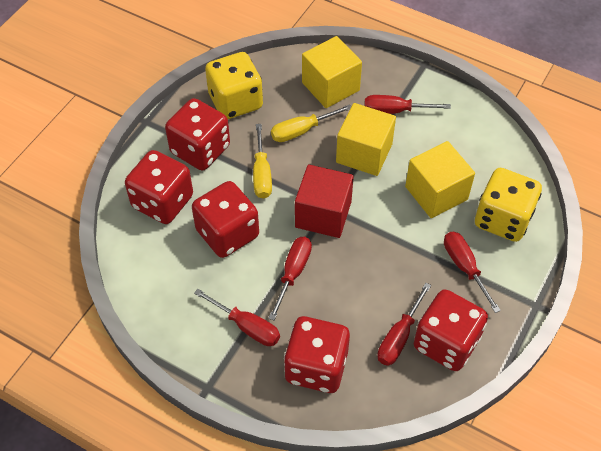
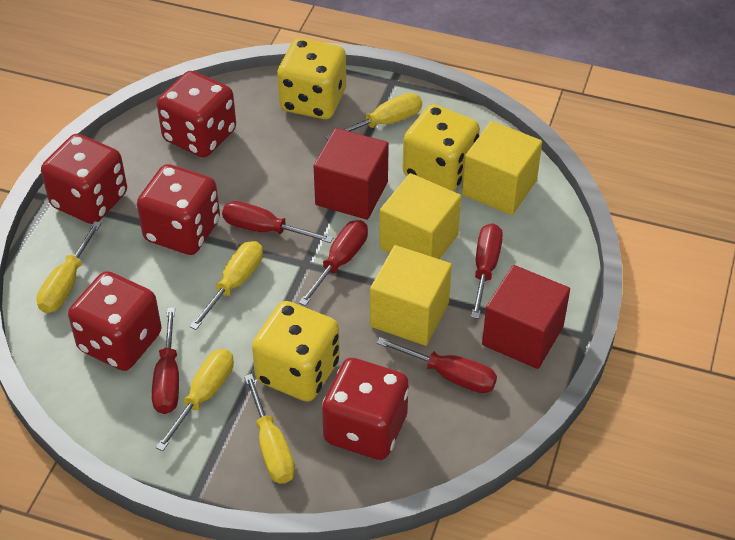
red cube: 1 -> 2
yellow dice: 2 -> 3
yellow screwdriver: 2 -> 5

